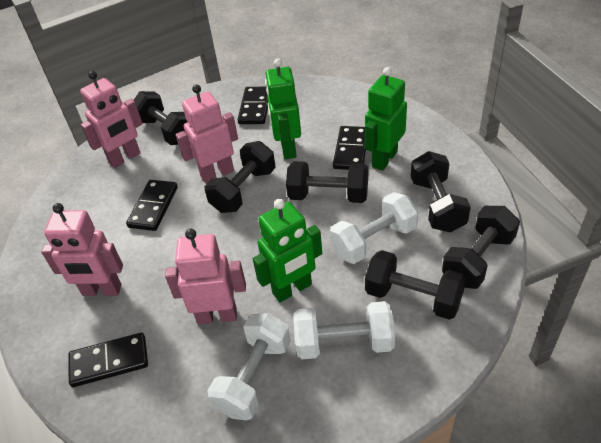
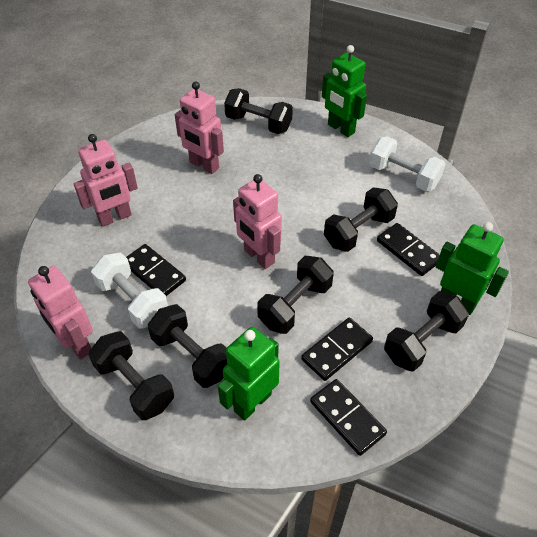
white dumbbell: 3 -> 2

